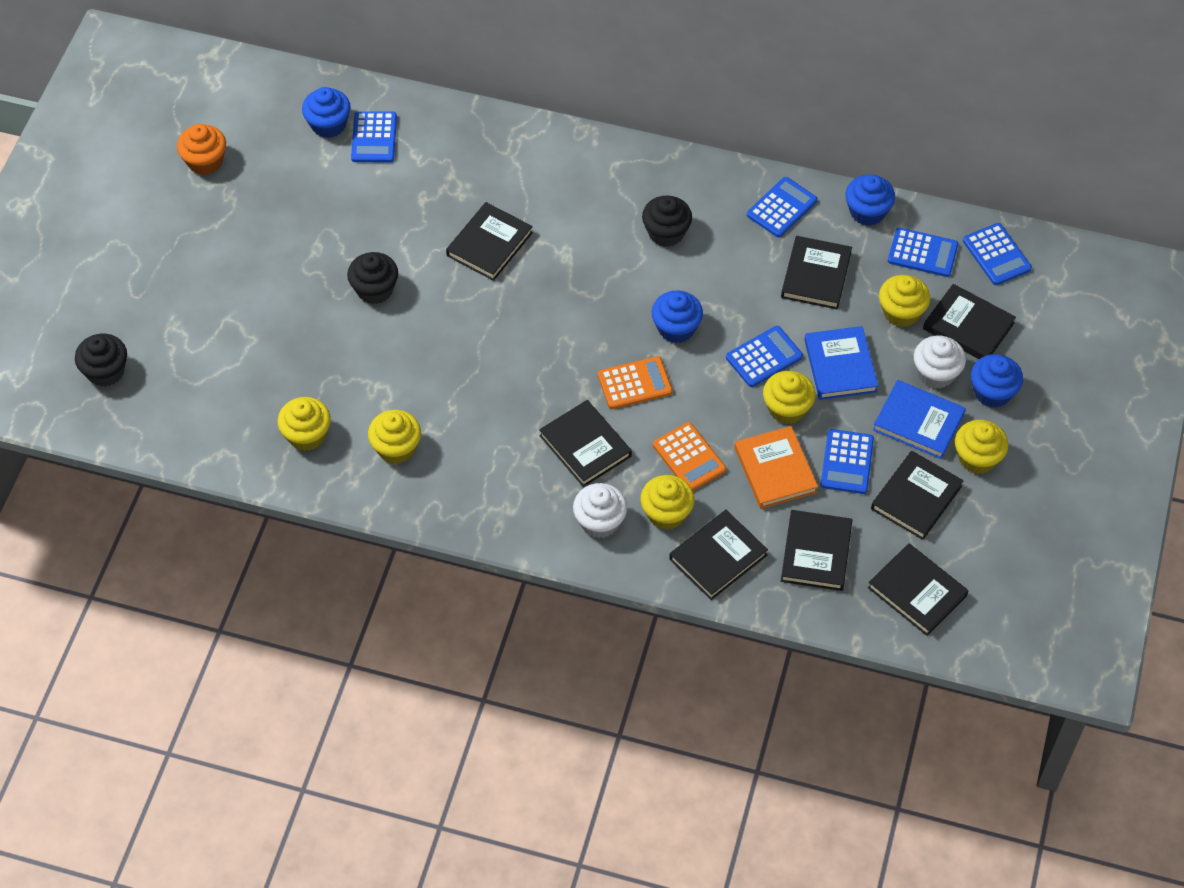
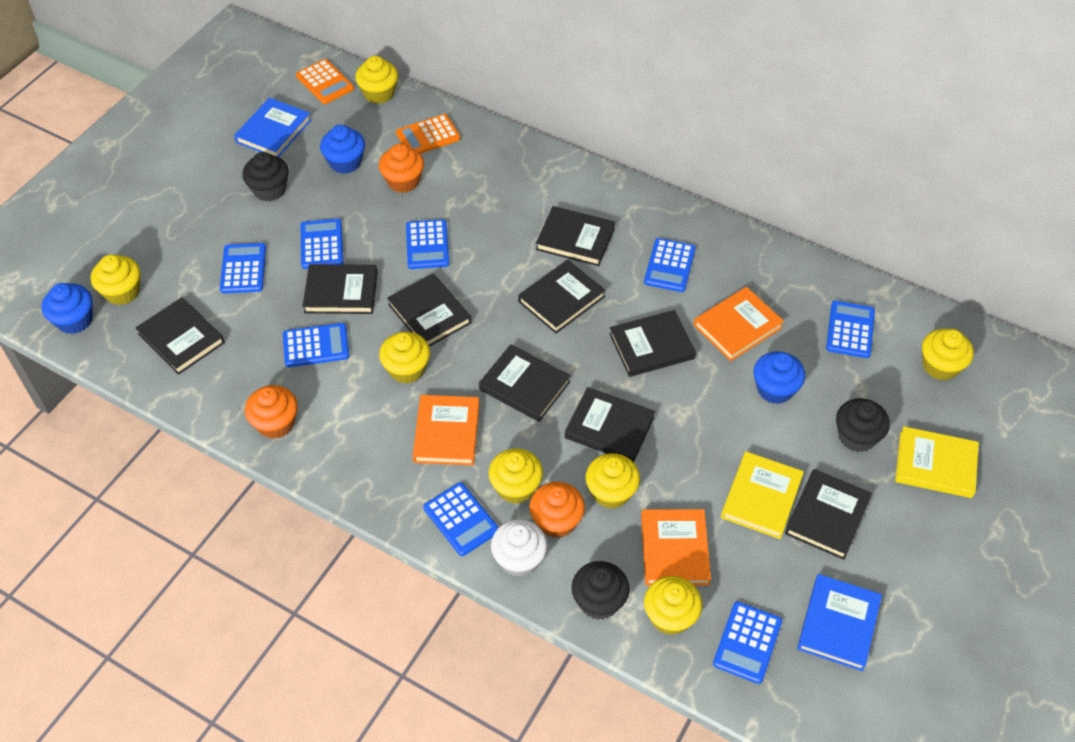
black book: 8 -> 9
blue calculator: 6 -> 8
blue cupcake: 4 -> 3
orange book: 1 -> 3
orange cupcake: 1 -> 3
white cupcake: 2 -> 1
yellow book: 0 -> 2
yellow cupcake: 6 -> 7

